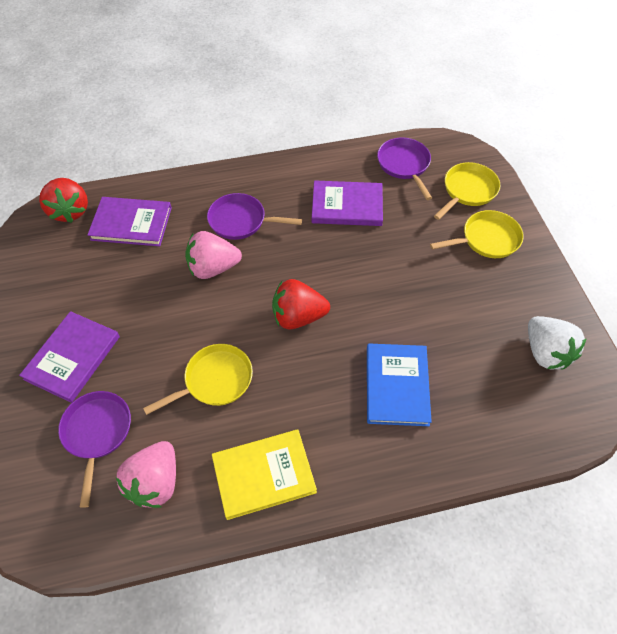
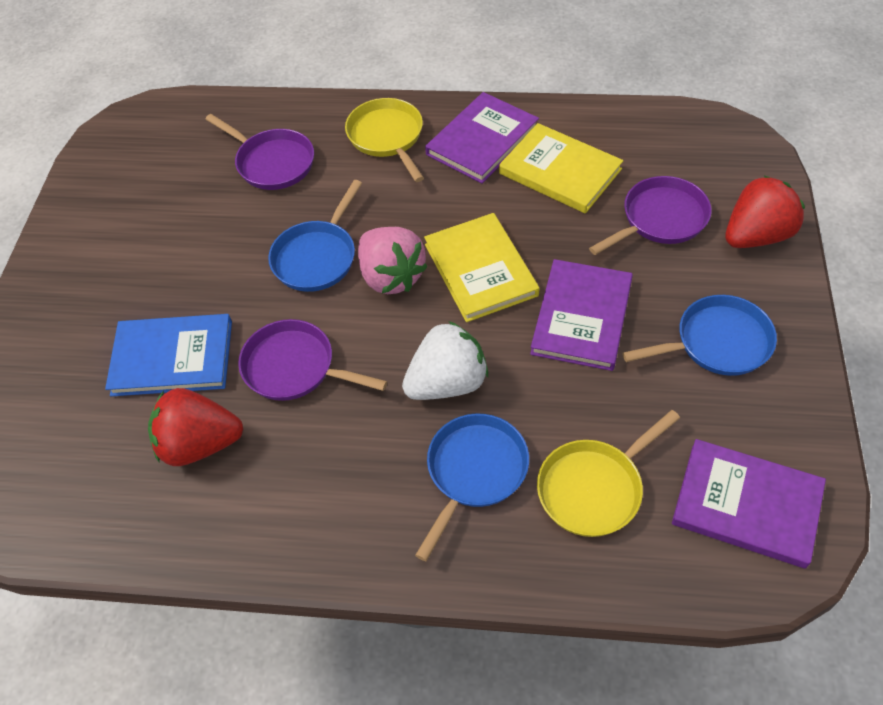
blue pan: 0 -> 3
pink strawberry: 2 -> 1
yellow book: 1 -> 2
yellow pan: 3 -> 2

